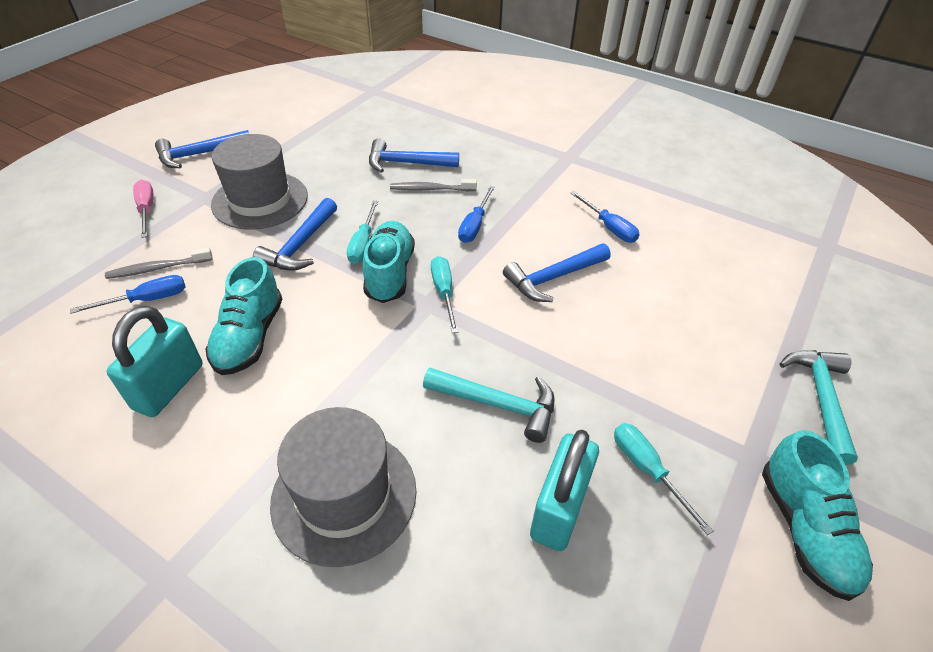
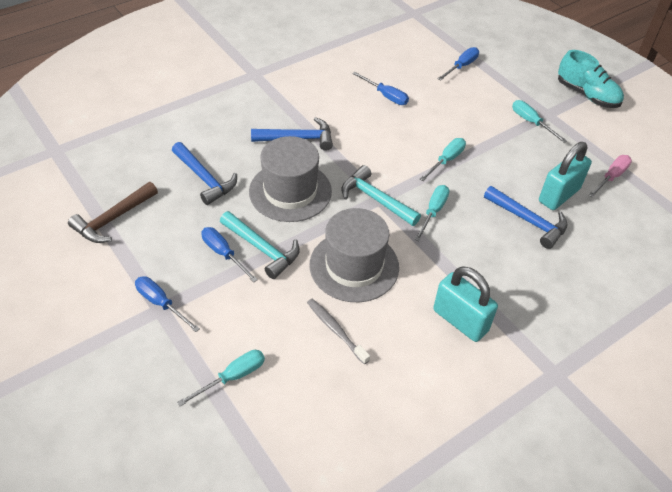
blue hammer: 4 -> 3
blue screwdriver: 3 -> 4
brown hammer: 0 -> 1
grey toothbrush: 2 -> 1
turquoise screwdriver: 3 -> 4
turquoise shoe: 3 -> 1

